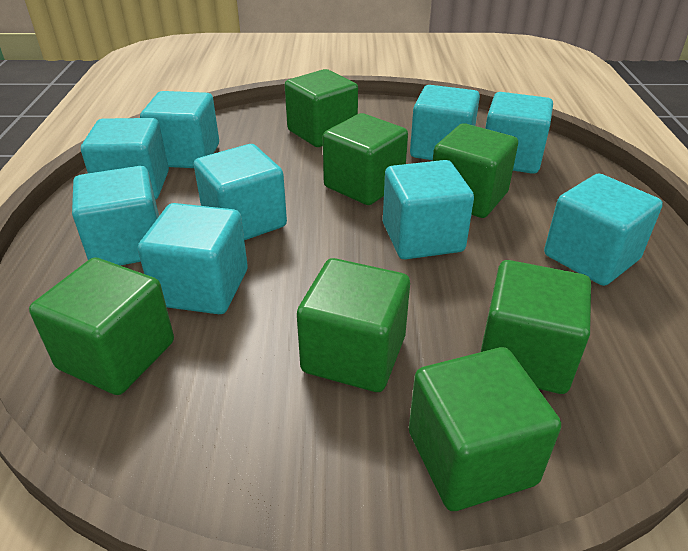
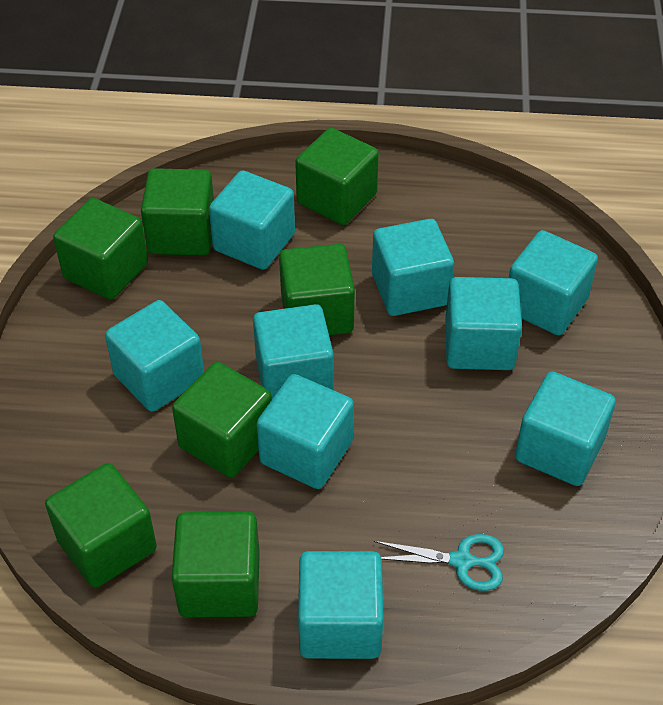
turquoise scissors: 0 -> 1

